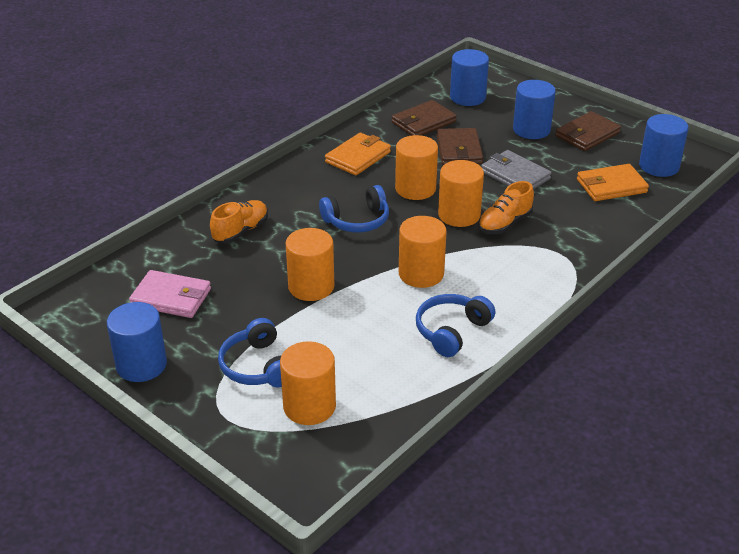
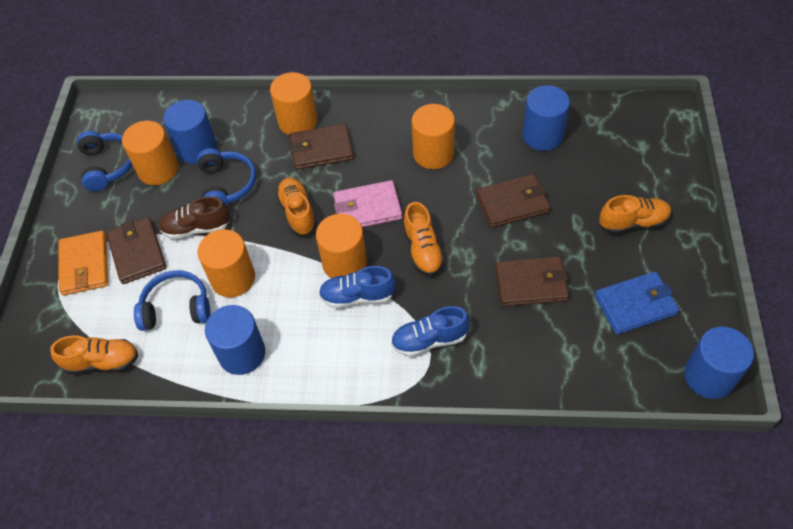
blue shoe: 0 -> 2
blue wallet: 0 -> 1
brown shoe: 0 -> 1
brown wallet: 3 -> 4
grey wallet: 1 -> 0
orange shoe: 2 -> 4
orange wallet: 2 -> 1

